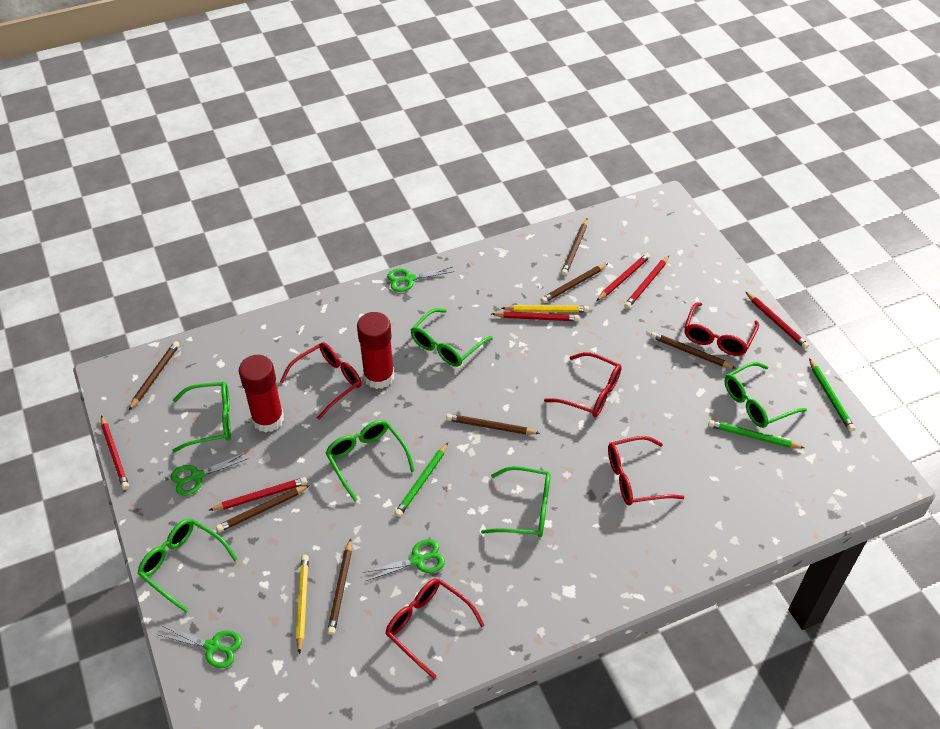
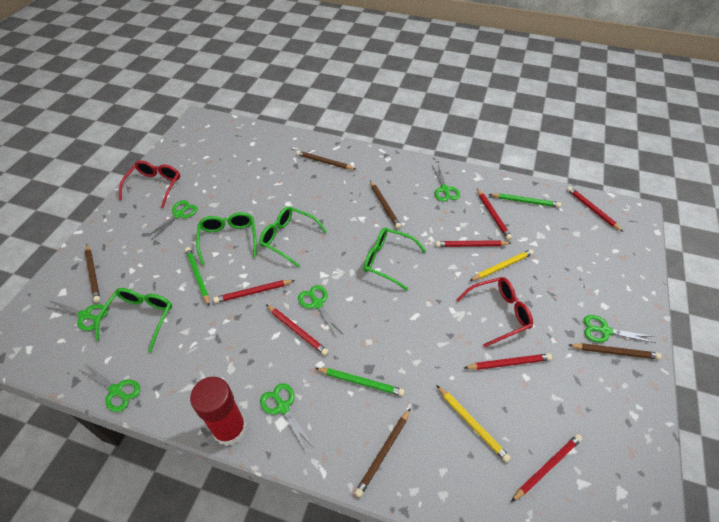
brown pencil: 7 -> 5
green glasses: 6 -> 4
green scissors: 4 -> 7
red glasses: 5 -> 2
red glue stick: 2 -> 1
red pencil: 6 -> 7

